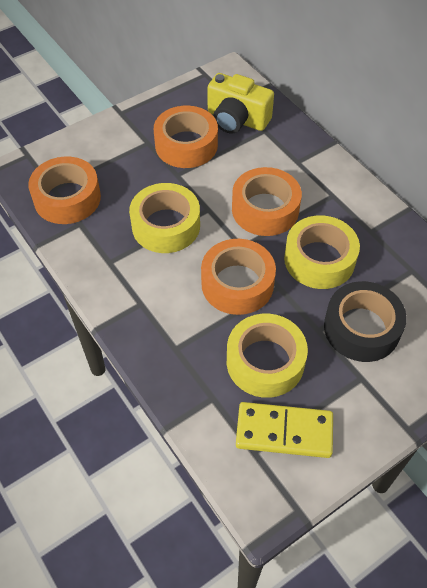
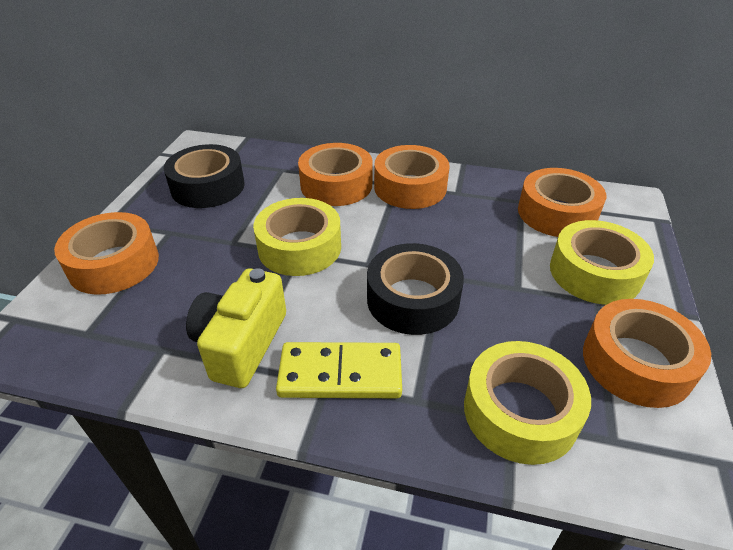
black tape: 1 -> 2
orange tape: 4 -> 5

